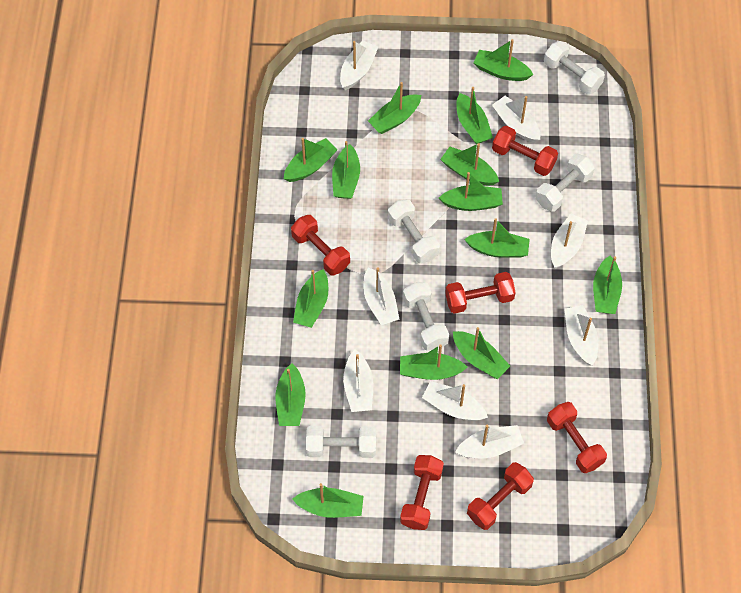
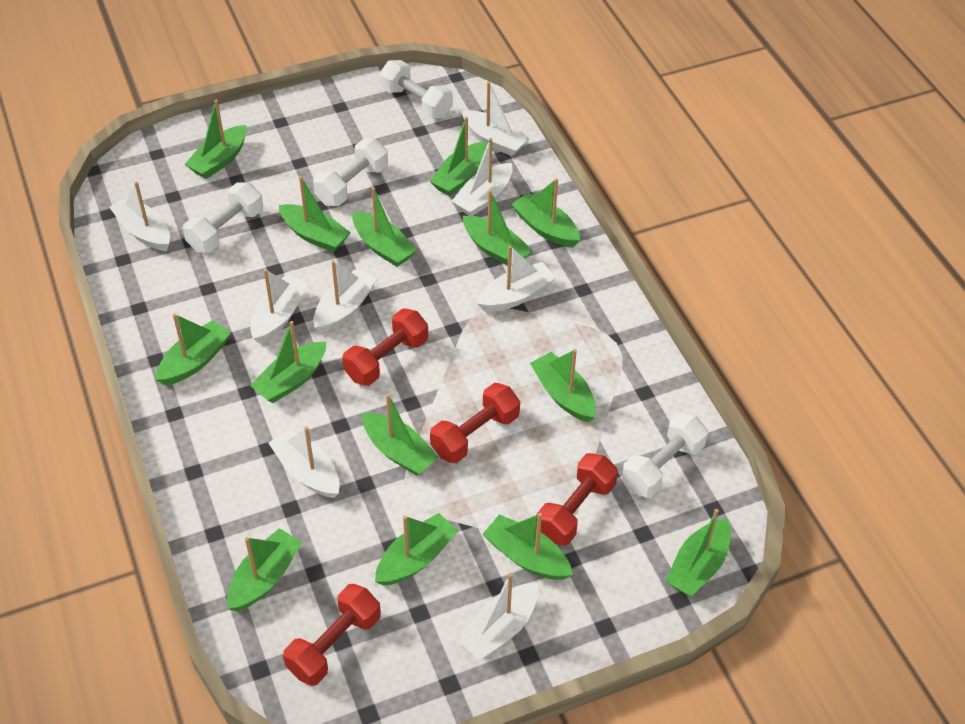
red dumbbell: 6 -> 4
white dumbbell: 5 -> 4

